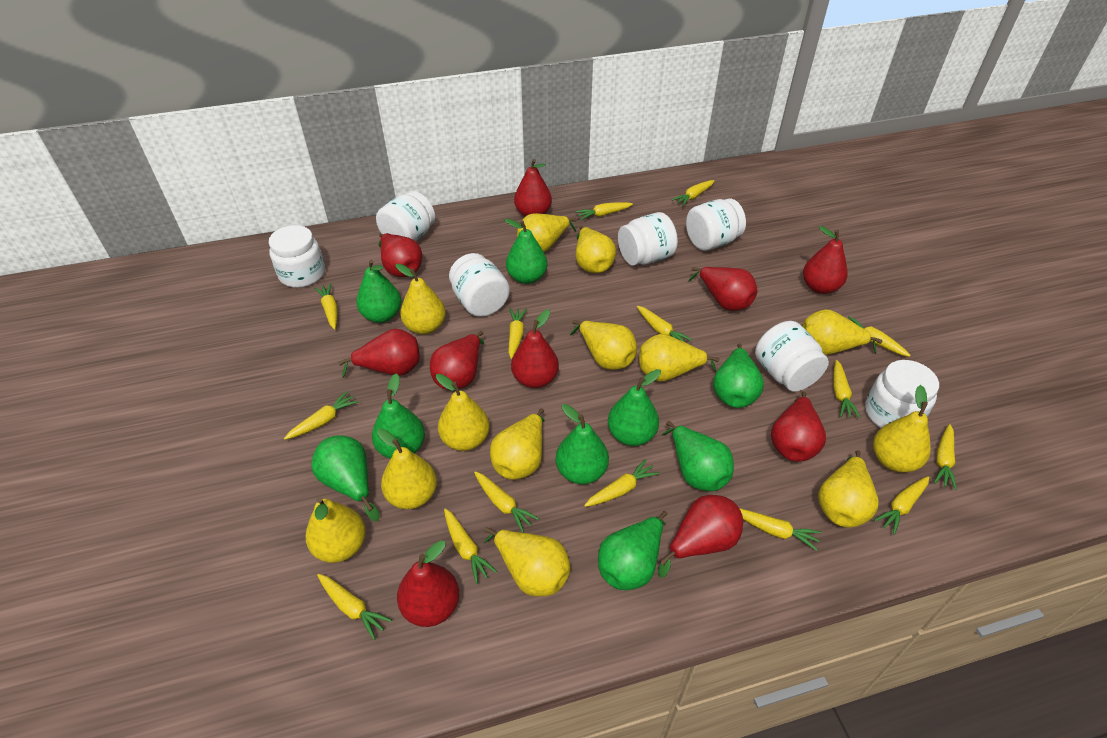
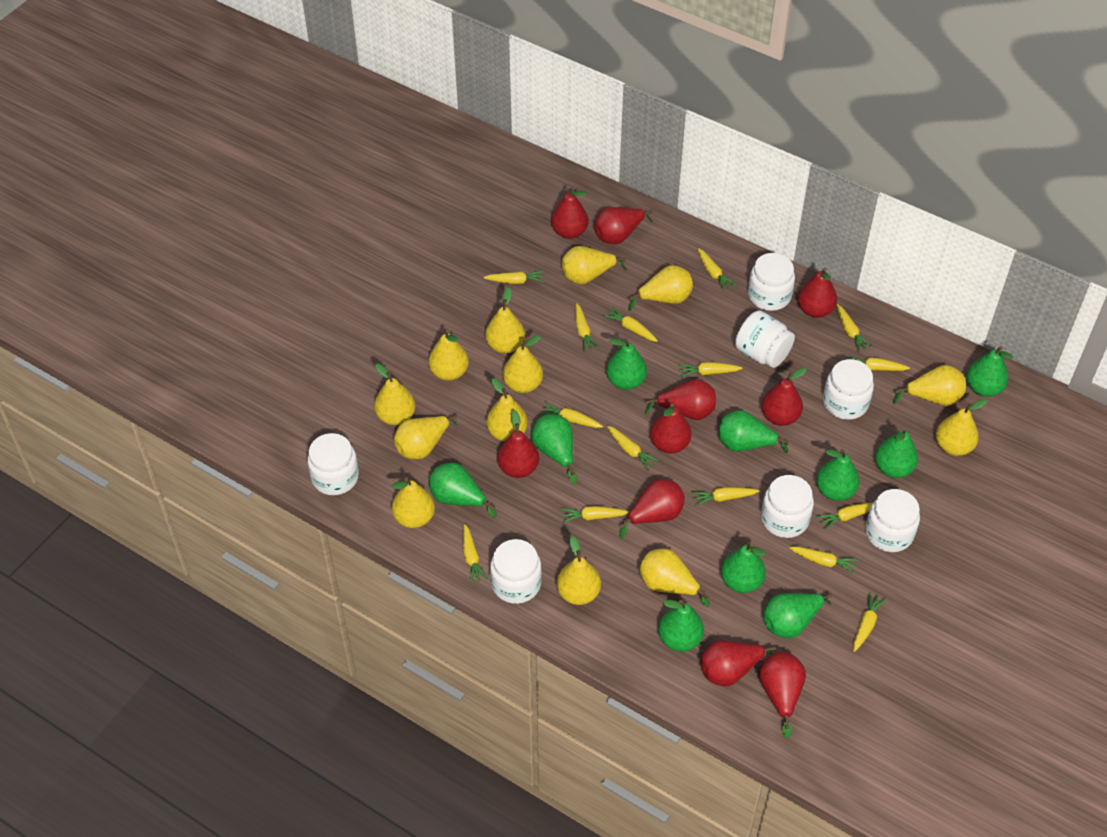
green pear: 9 -> 10

